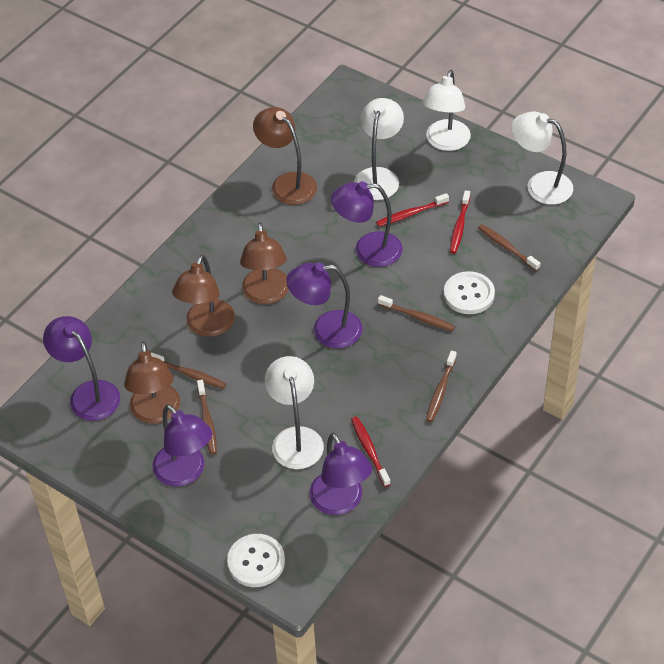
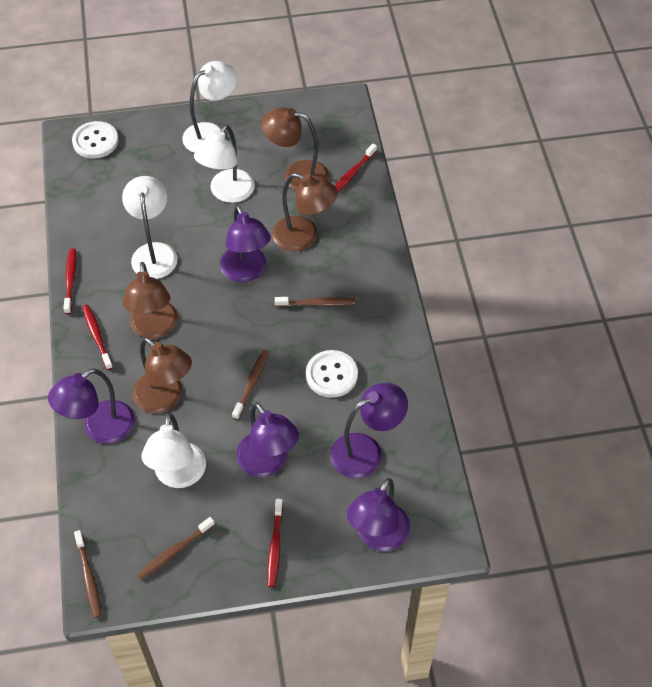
brown toothbrush: 5 -> 4
red toothbrush: 3 -> 4

